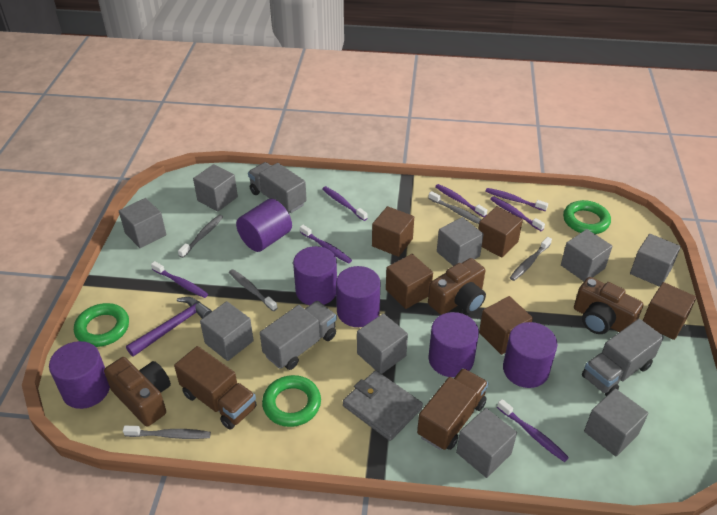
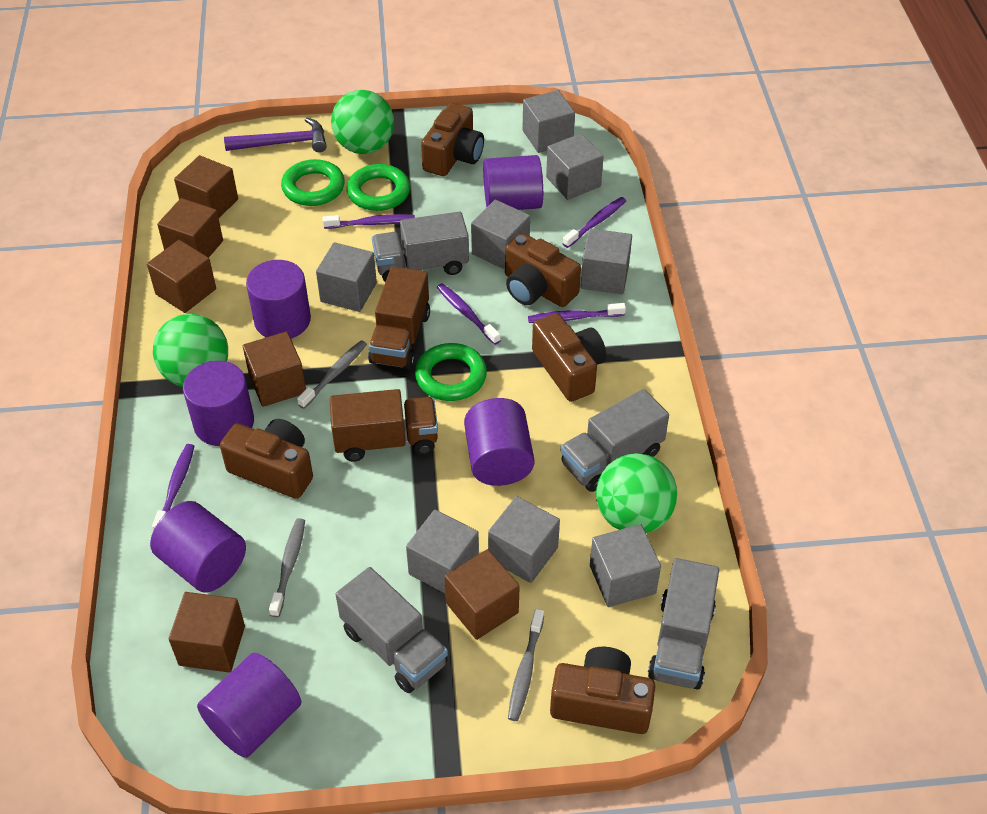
brown camera: 3 -> 5
brown cube: 5 -> 6
green ball: 0 -> 3
grey cube: 9 -> 8
grey toothbrush: 5 -> 3
grey truck: 3 -> 4
grey wallet: 1 -> 0
purple toothbrush: 7 -> 5

